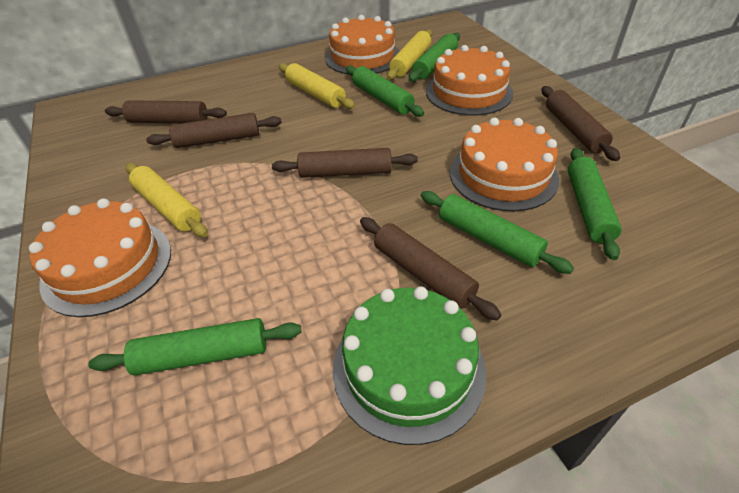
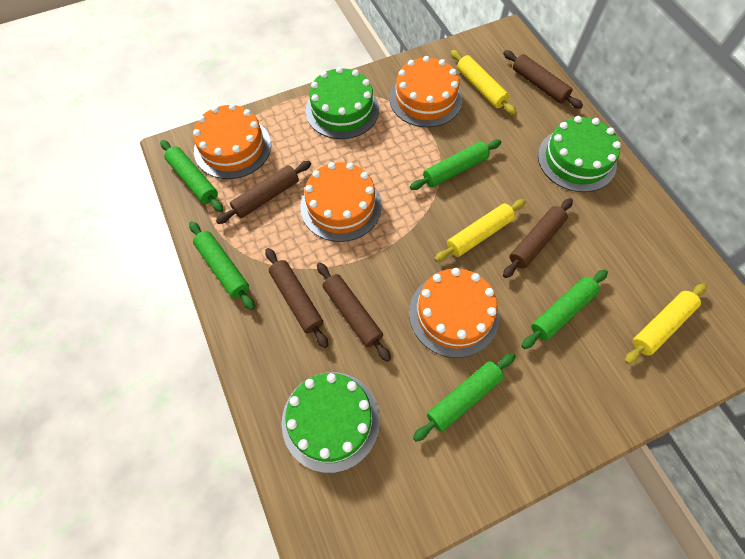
green cake: 1 -> 3

